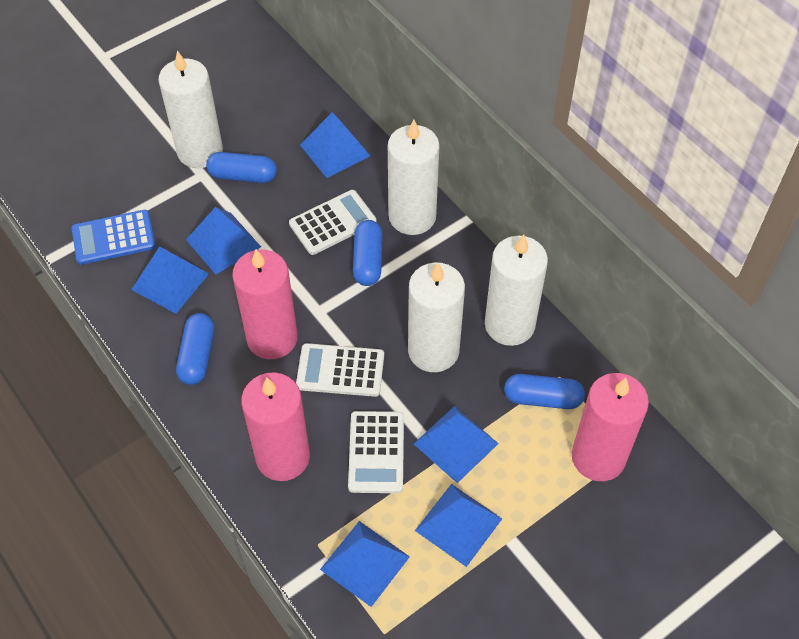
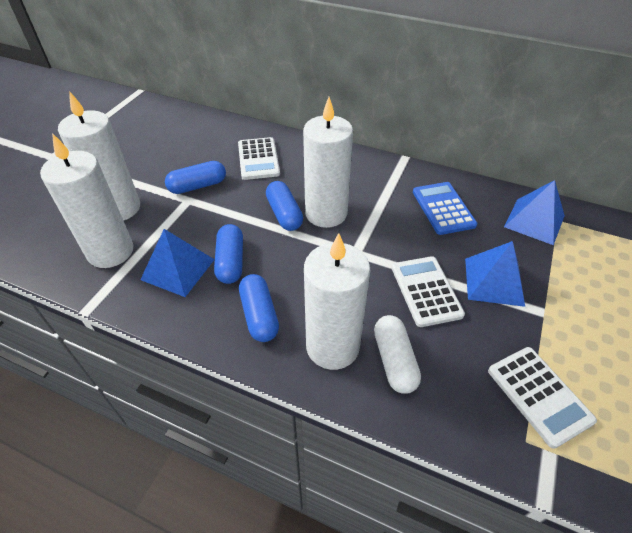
blue pyramid: 6 -> 3
pink candle: 3 -> 0
white capsule: 0 -> 1

